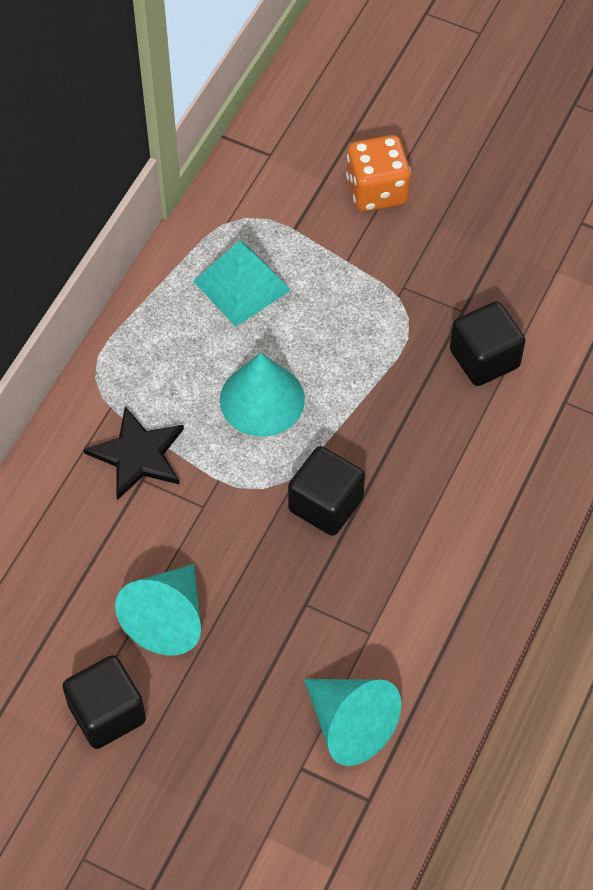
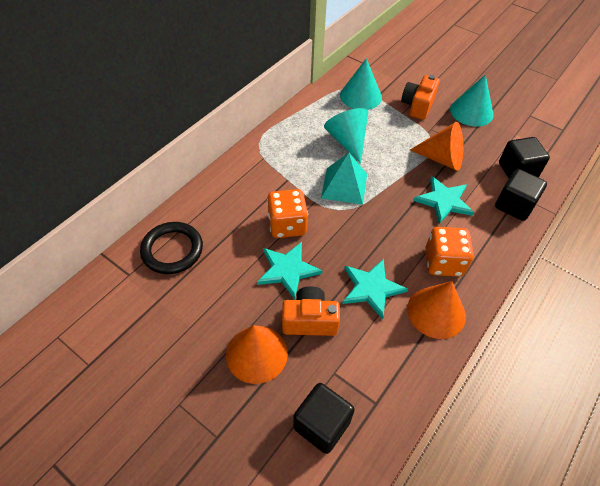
black ring: 0 -> 1
black star: 1 -> 0
orange camera: 0 -> 2
orange cone: 0 -> 3
orange dice: 1 -> 2
turquoise star: 0 -> 3

